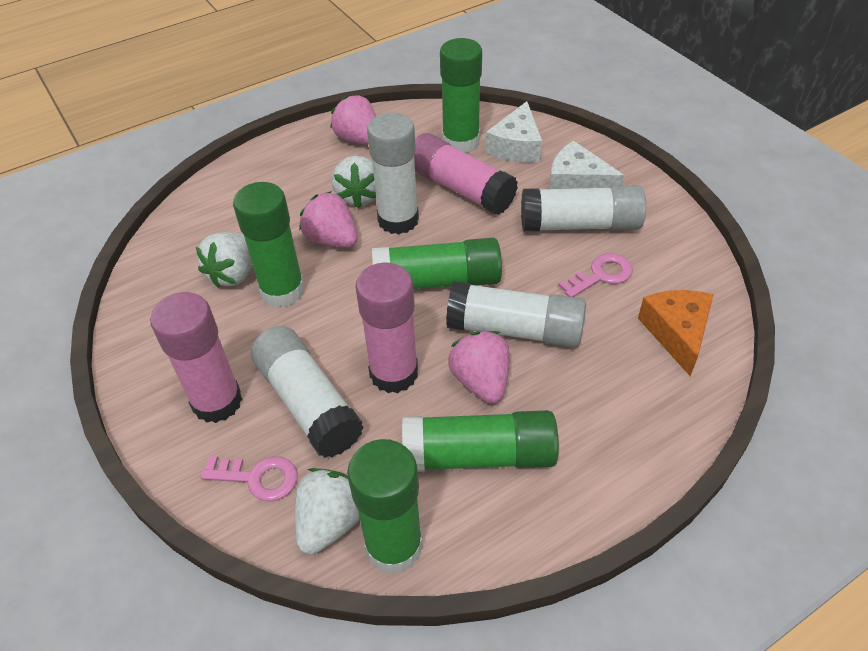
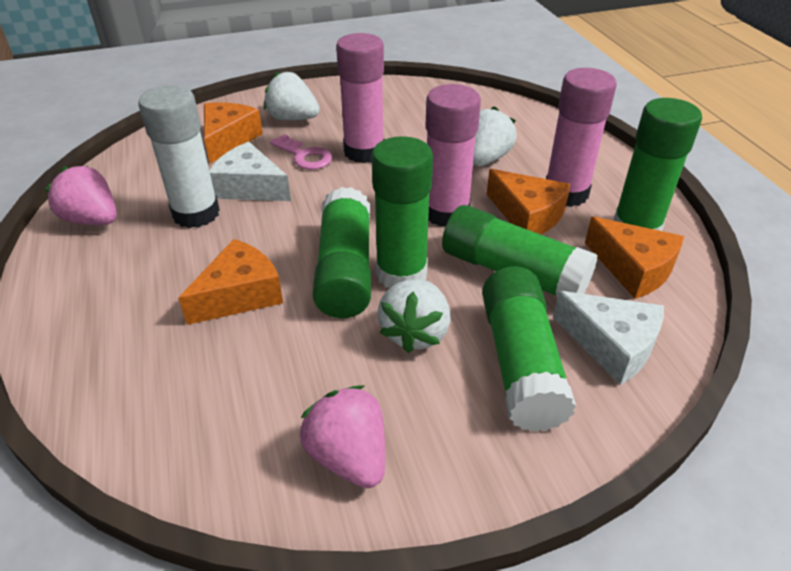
orange cheese: 1 -> 4
pink key: 2 -> 1
pink strawberry: 3 -> 2
white glue stick: 4 -> 1

